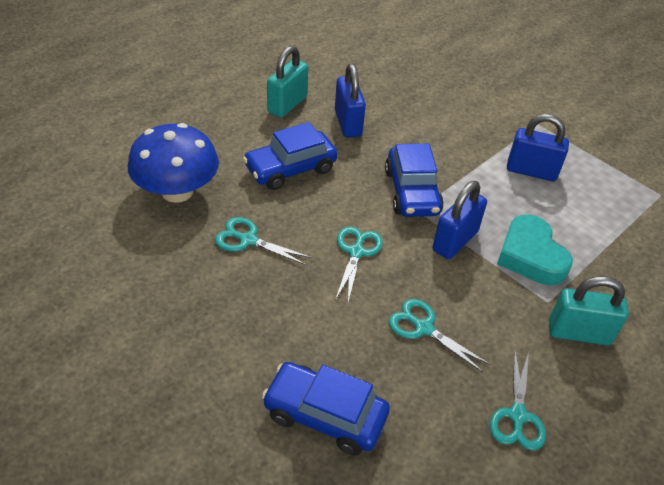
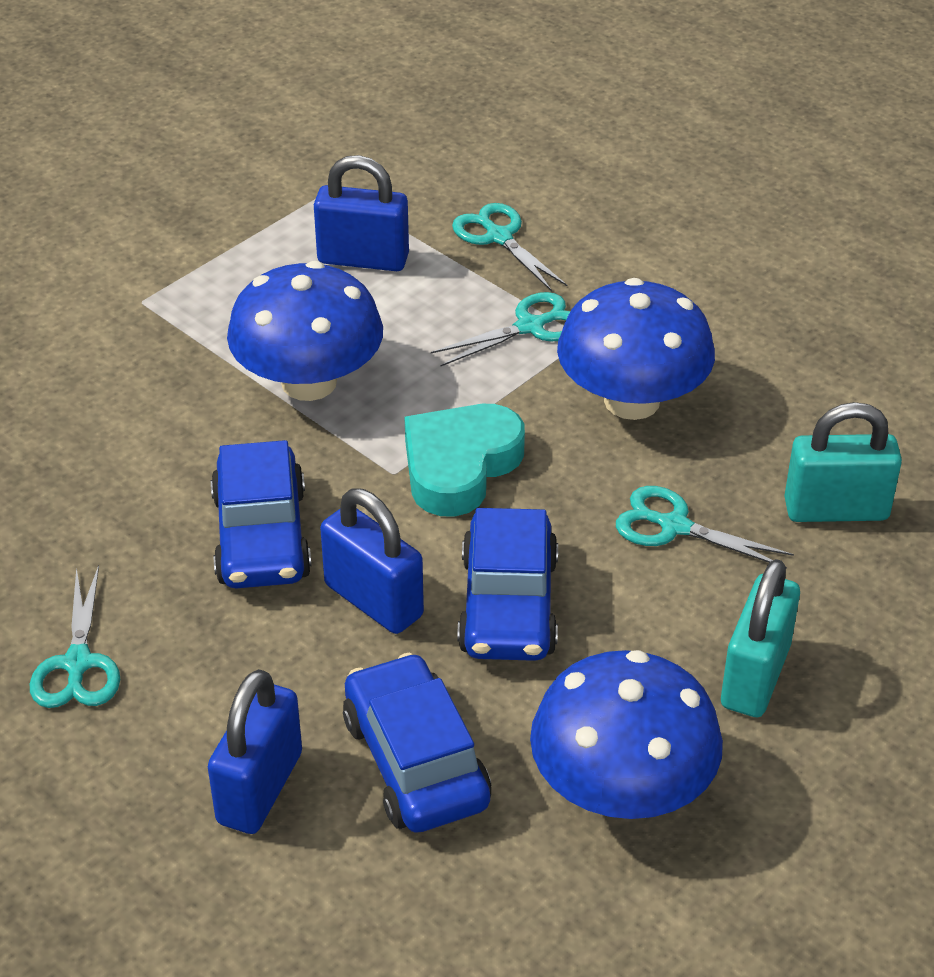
blue mushroom: 1 -> 3

